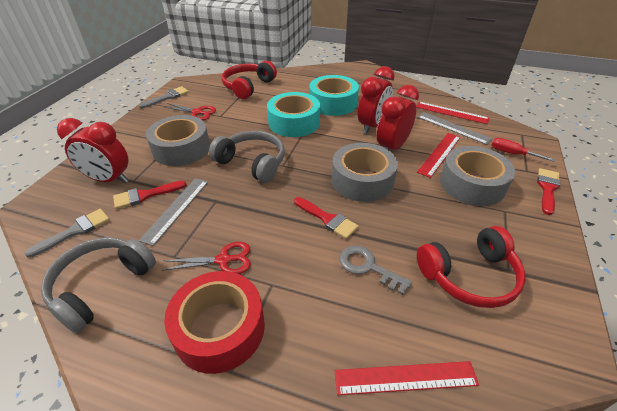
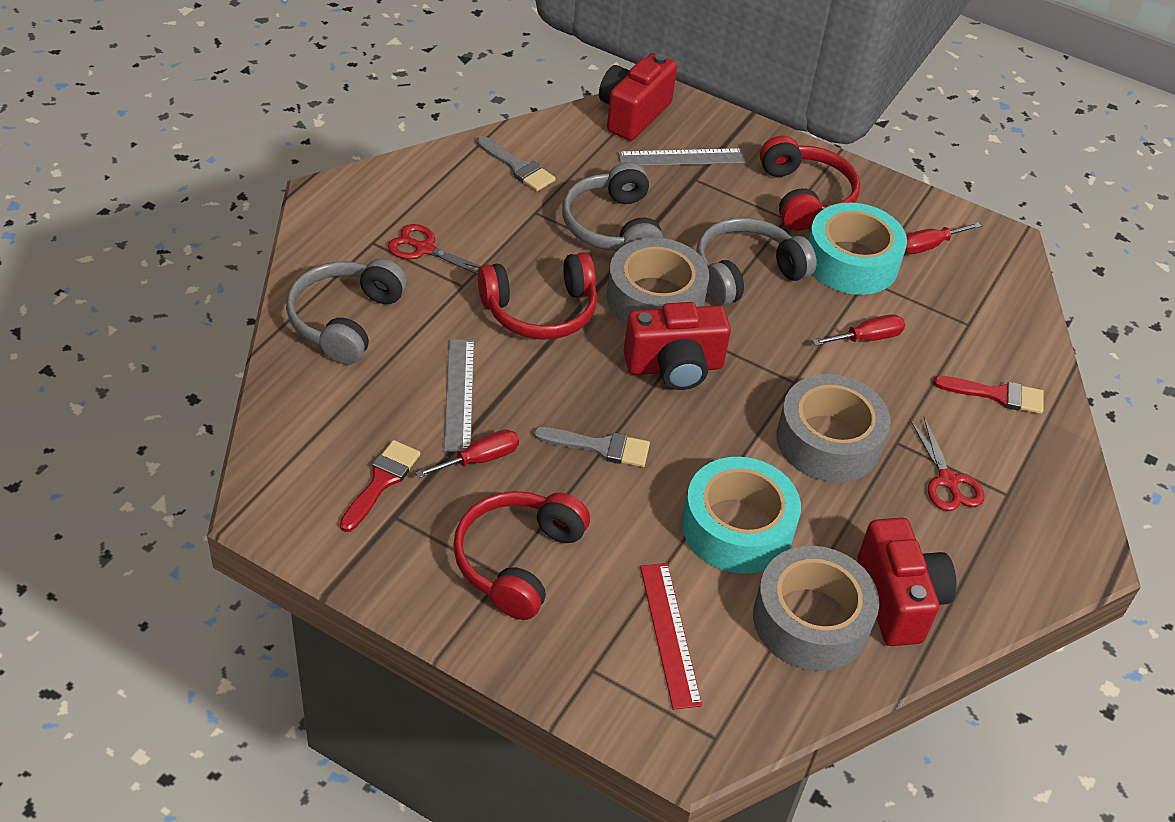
grey headphones: 2 -> 3
grey key: 1 -> 0
red brush: 3 -> 2
red camera: 0 -> 3
red clock: 3 -> 0
red headphones: 2 -> 3
red ruler: 3 -> 1
red screwdriver: 1 -> 3
red tape: 1 -> 0

